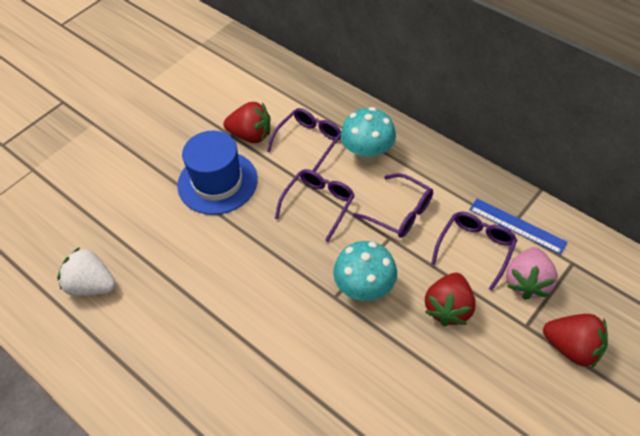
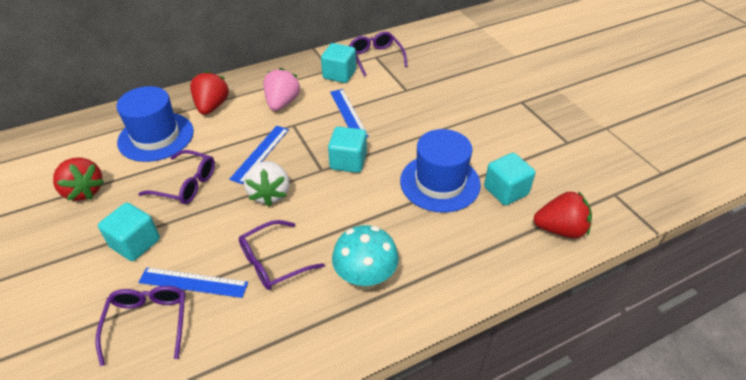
blue hat: 1 -> 2
blue ruler: 1 -> 3
turquoise cube: 0 -> 4
turquoise mushroom: 2 -> 1

